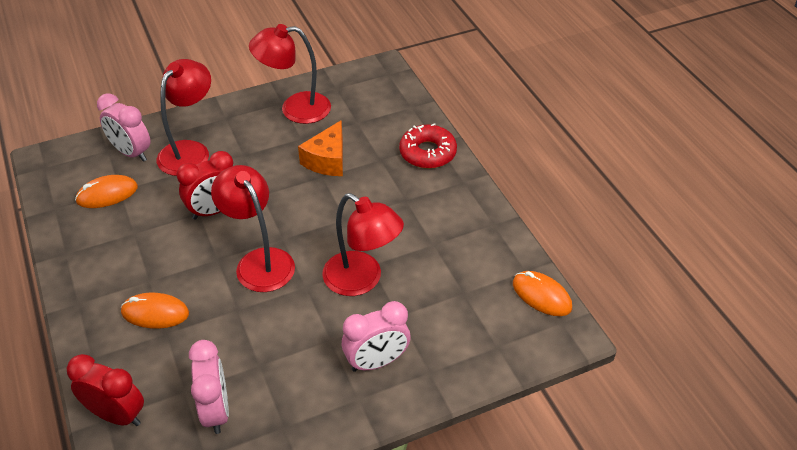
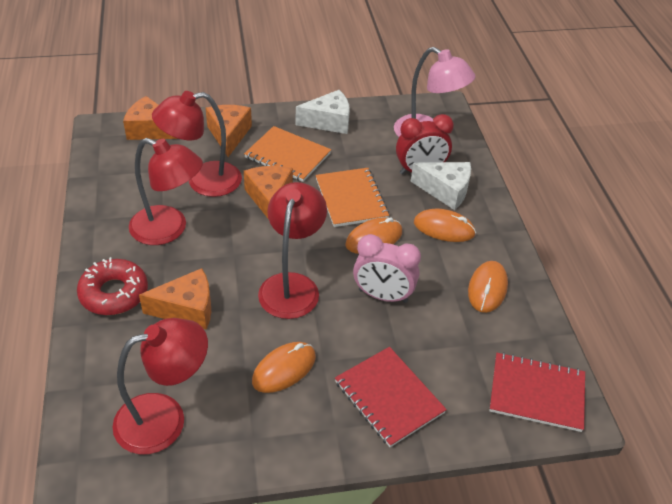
orange cheese: 1 -> 4
orange mouse: 3 -> 4
orange notebook: 0 -> 2
pink clock: 3 -> 1
pink lamp: 0 -> 1
red clock: 2 -> 1
red notebook: 0 -> 2
white cheese: 0 -> 2

